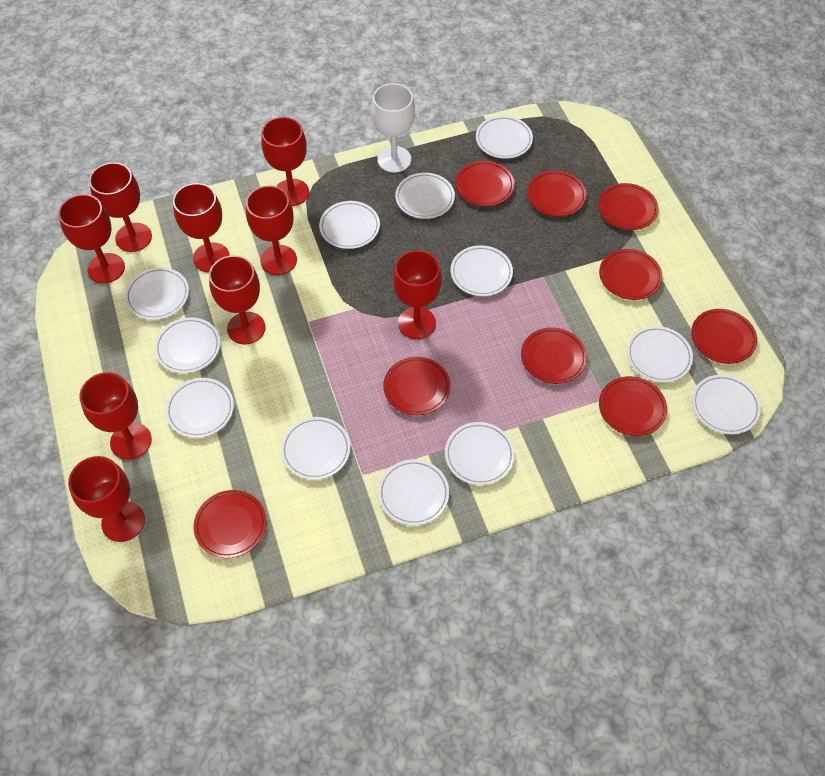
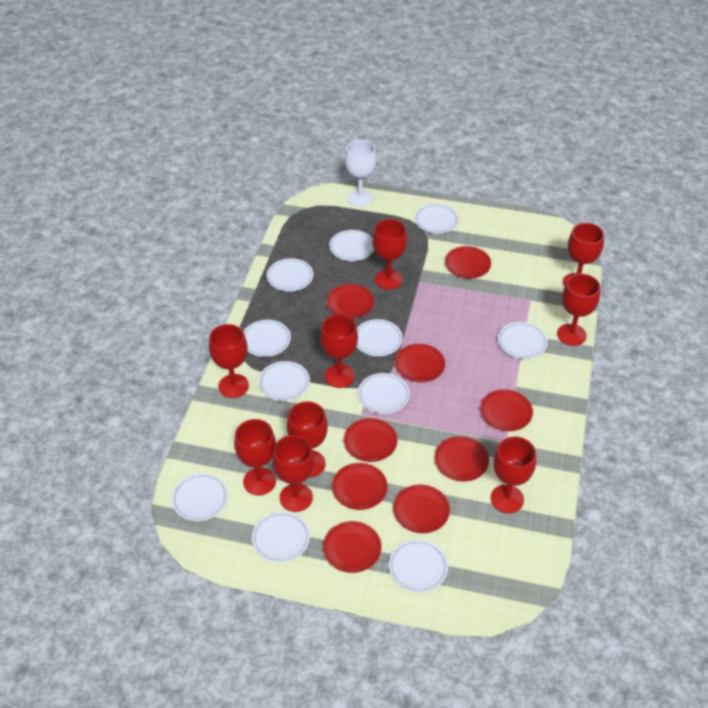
white plate: 12 -> 11

